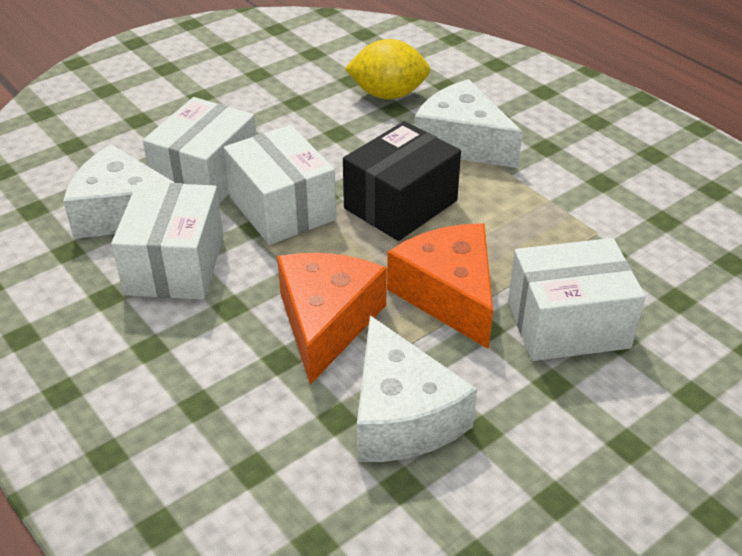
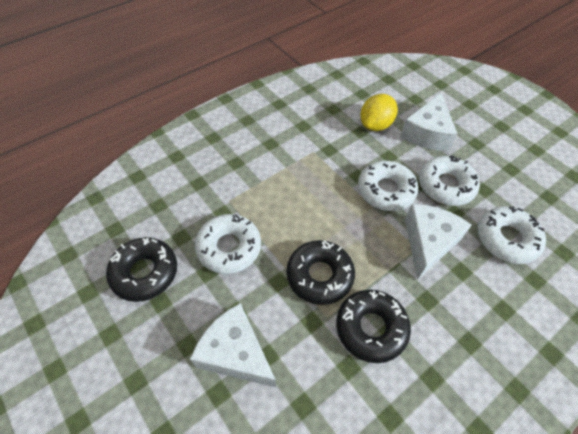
black box: 1 -> 0
black donut: 0 -> 3
orange cheese: 2 -> 0
white box: 4 -> 0
white donut: 0 -> 4

